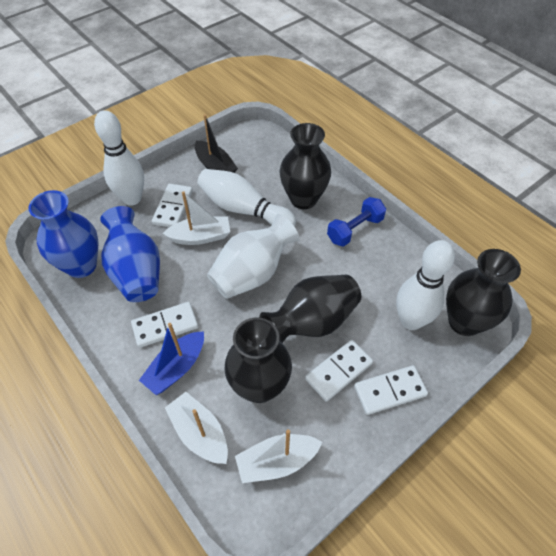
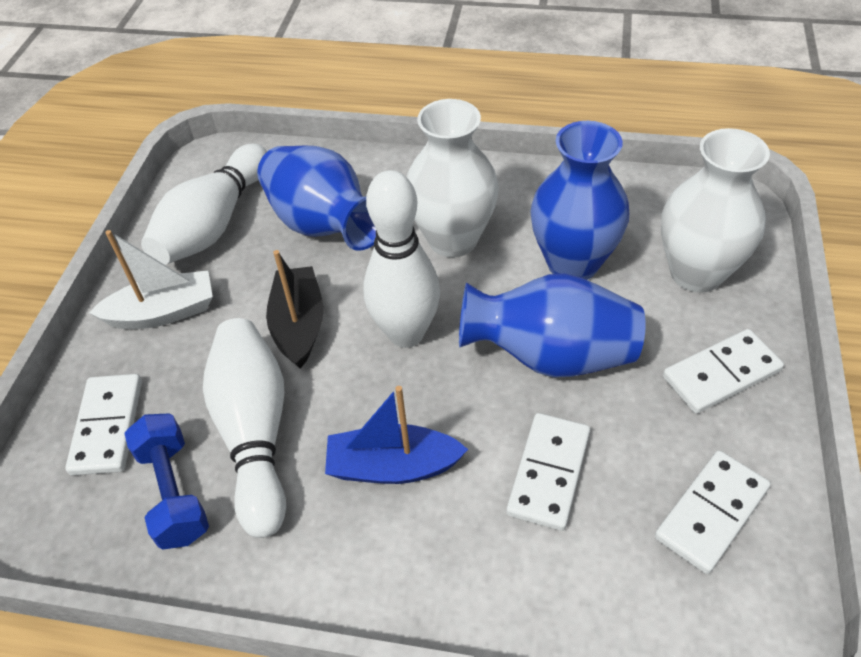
black vase: 4 -> 0
blue vase: 2 -> 3
white boat: 3 -> 1
white vase: 1 -> 2

